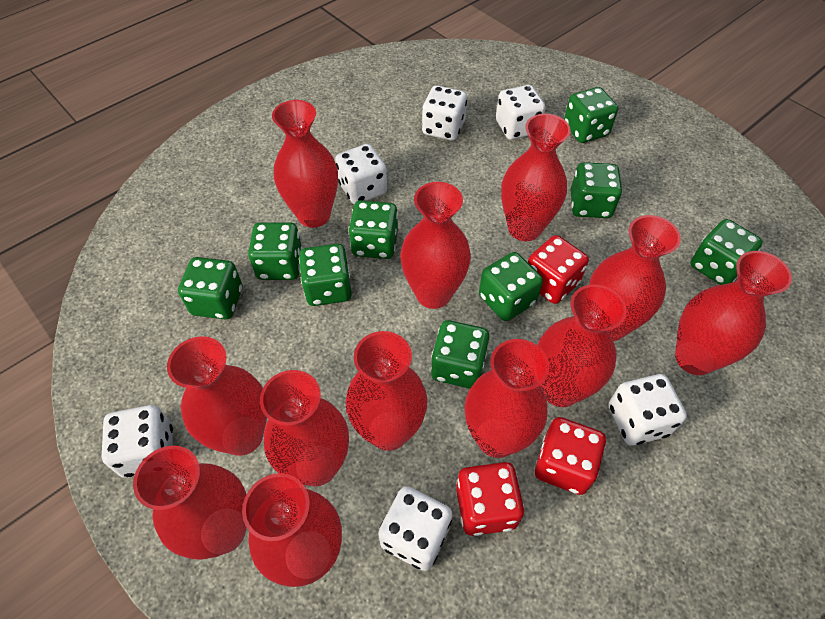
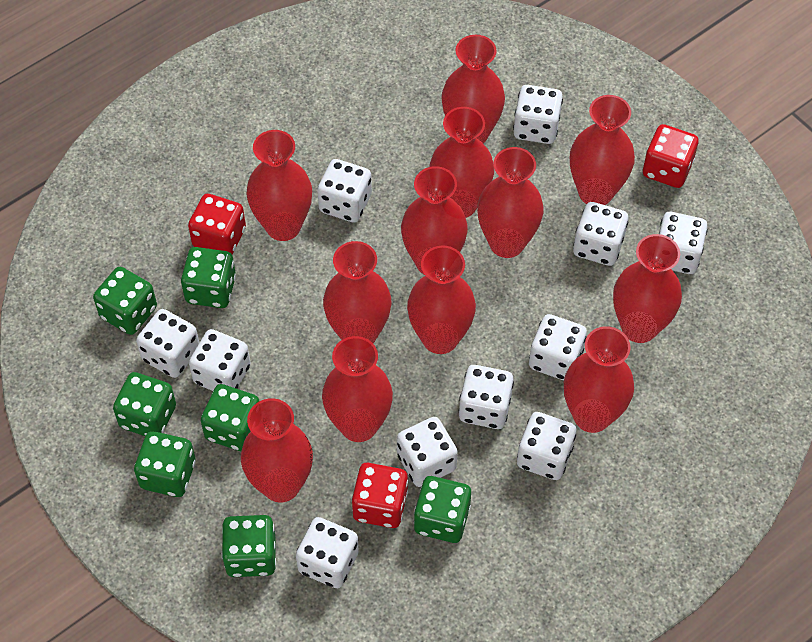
green dice: 9 -> 7
white dice: 6 -> 11

